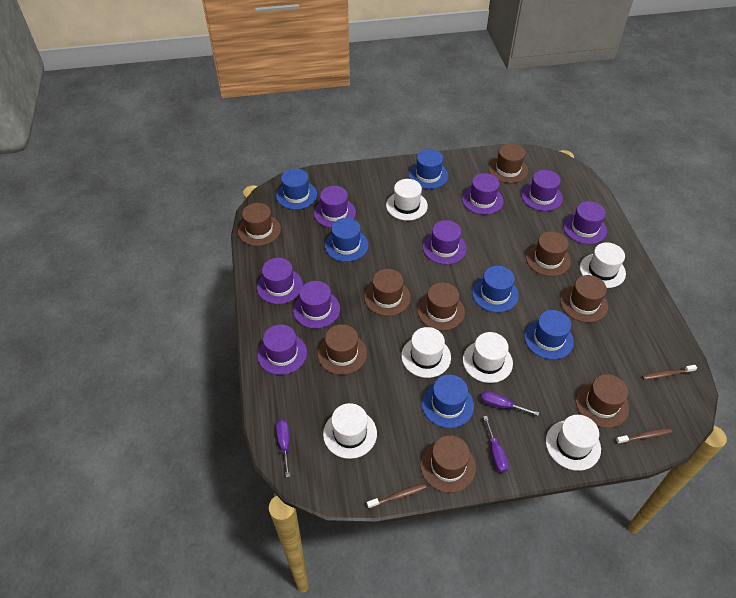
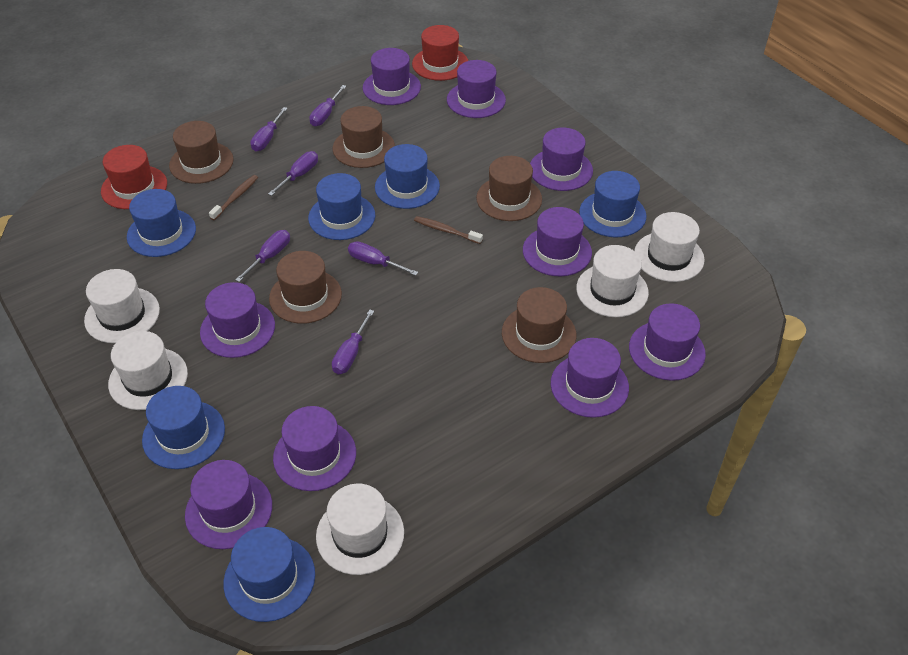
brown hat: 9 -> 5
brown toothbrush: 3 -> 2
purple hat: 8 -> 9
purple screwdriver: 3 -> 6
red hat: 0 -> 2
white hat: 6 -> 5

